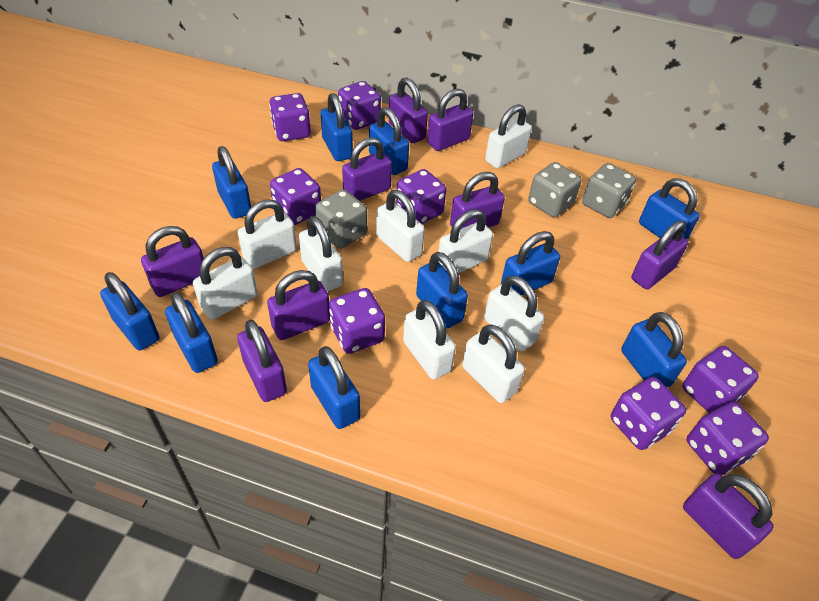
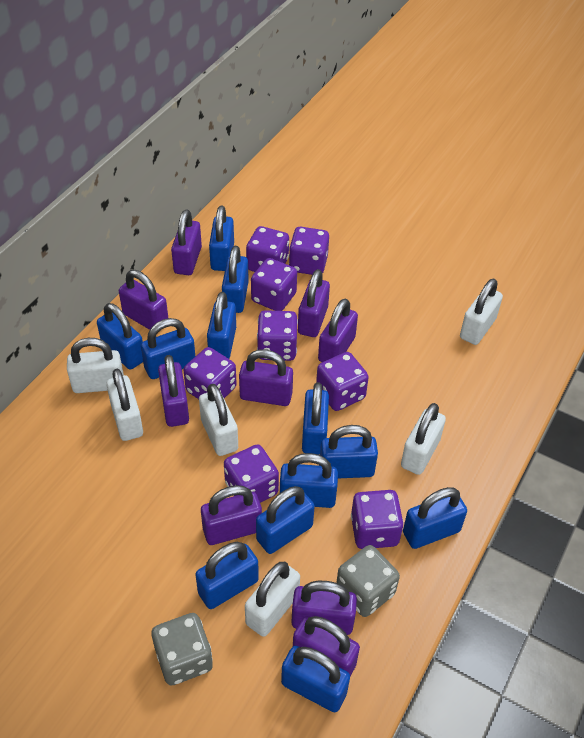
blue padlock: 10 -> 12
grey dice: 3 -> 2
white padlock: 9 -> 6

